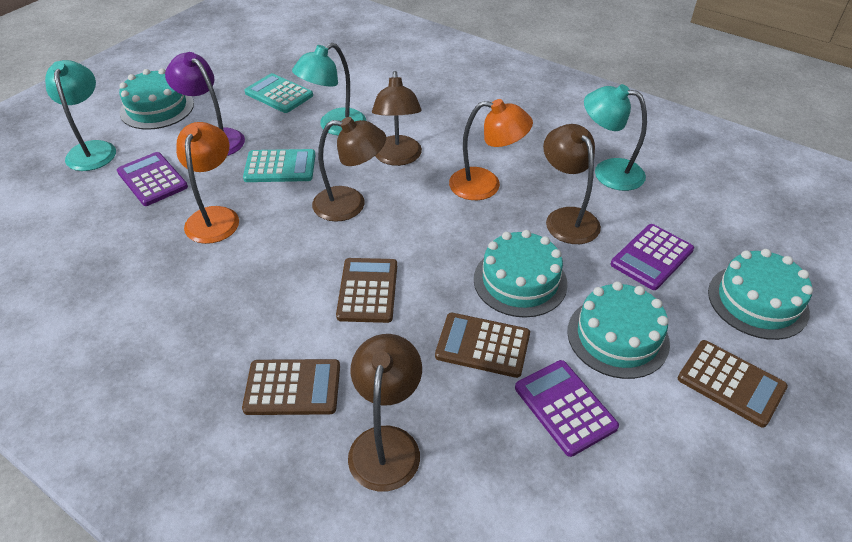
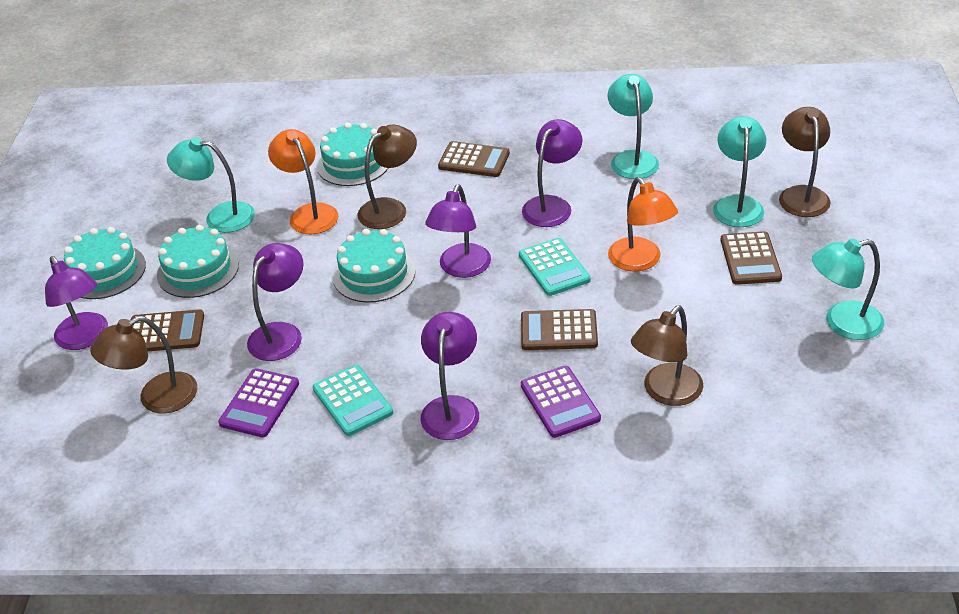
purple calculator: 3 -> 2
purple lamp: 1 -> 5
turquoise lamp: 3 -> 4

